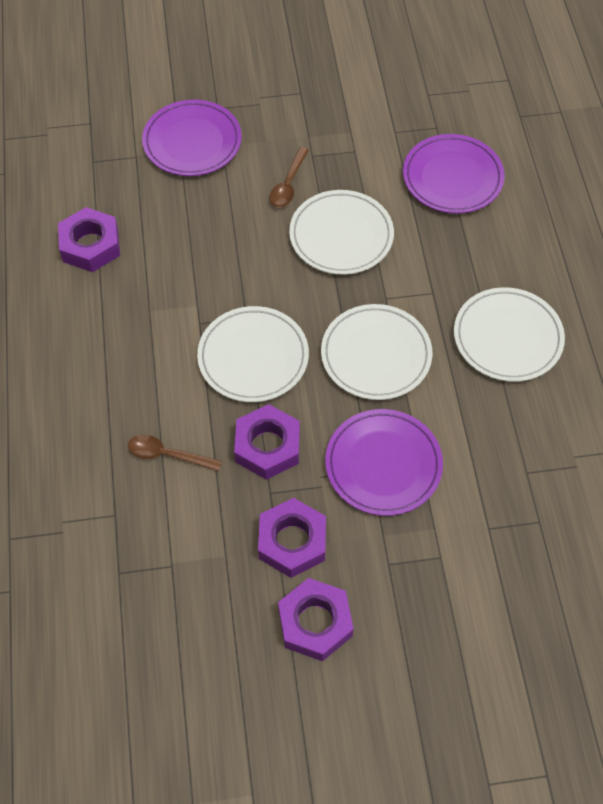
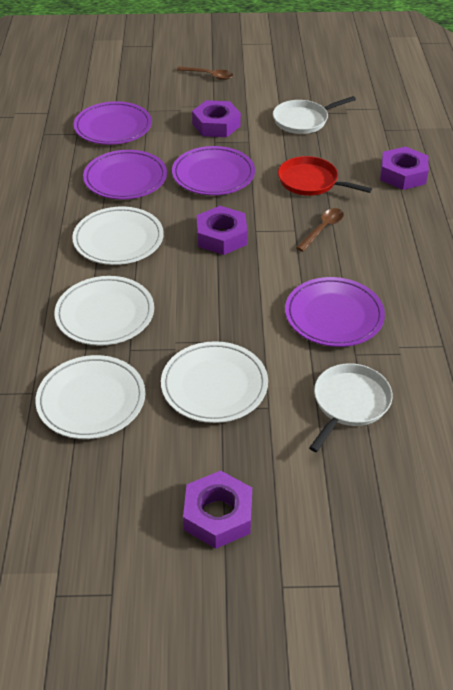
purple plate: 3 -> 4
red pan: 0 -> 1
white pan: 0 -> 2

